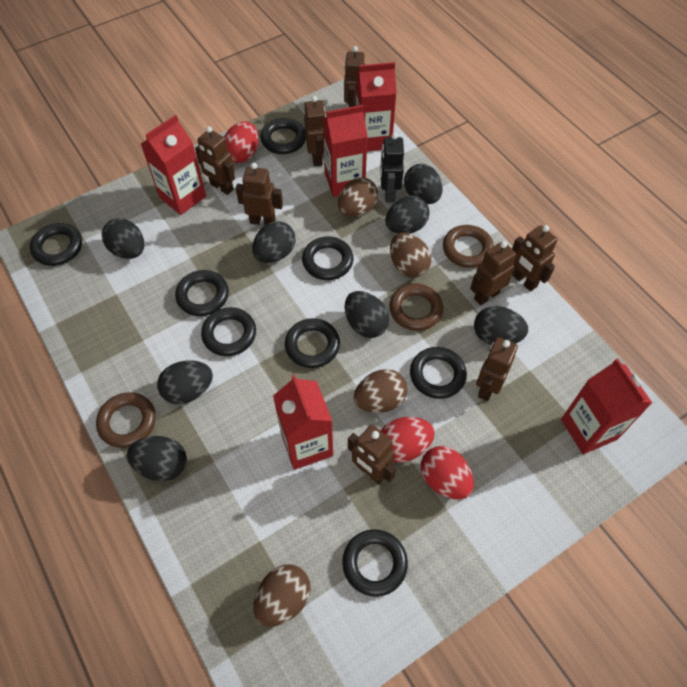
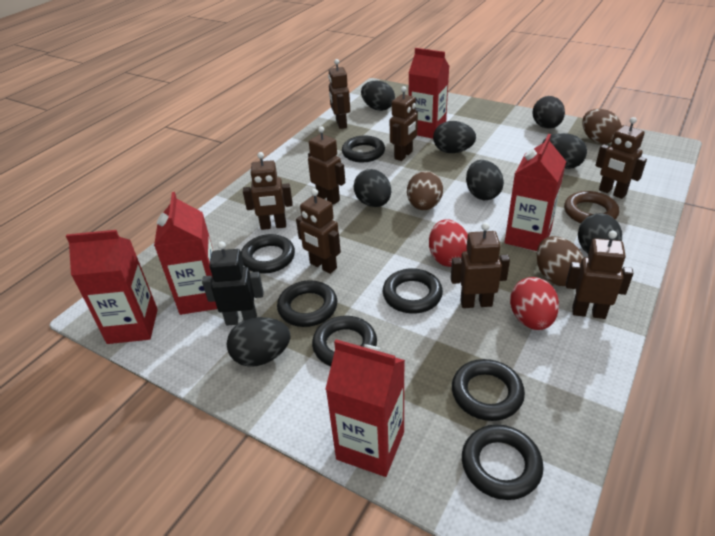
black ring: 8 -> 7
brown egg: 4 -> 3
brown ring: 3 -> 1
red egg: 3 -> 2

